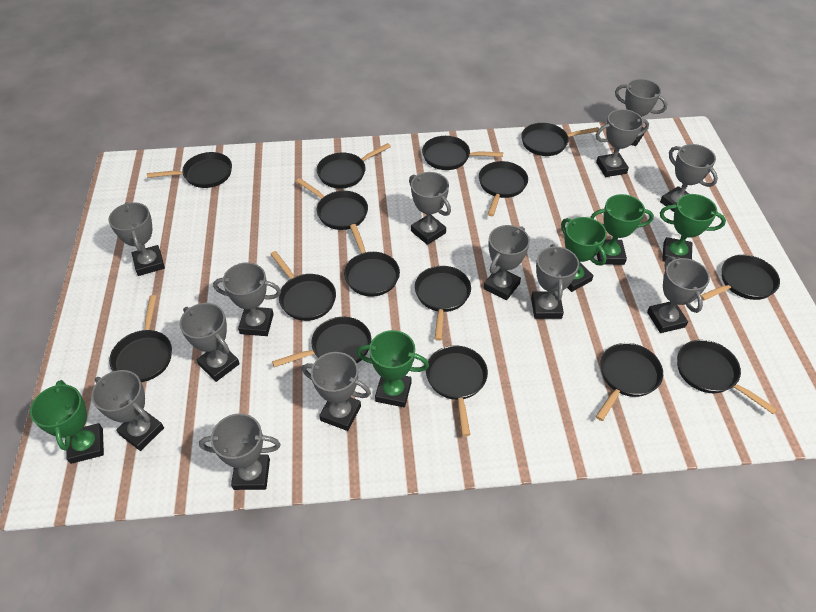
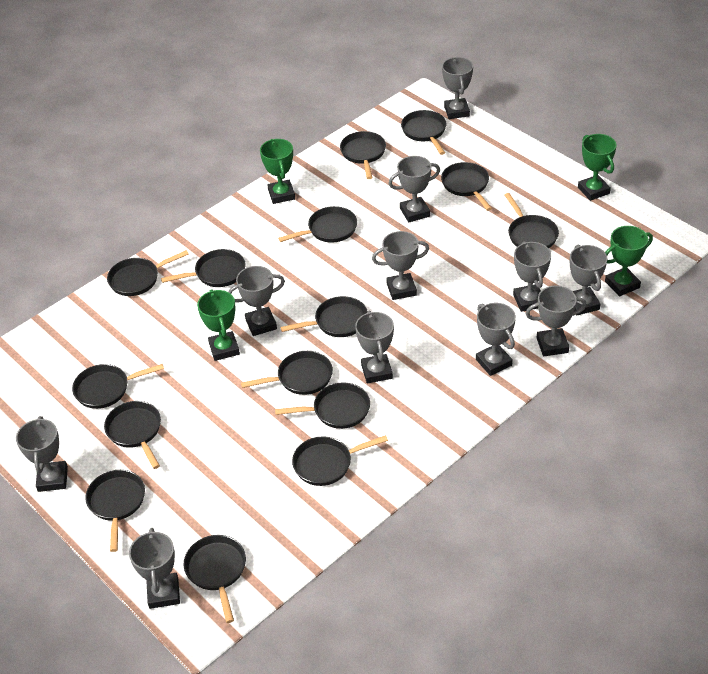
green trophy: 5 -> 4
grey trophy: 13 -> 11

